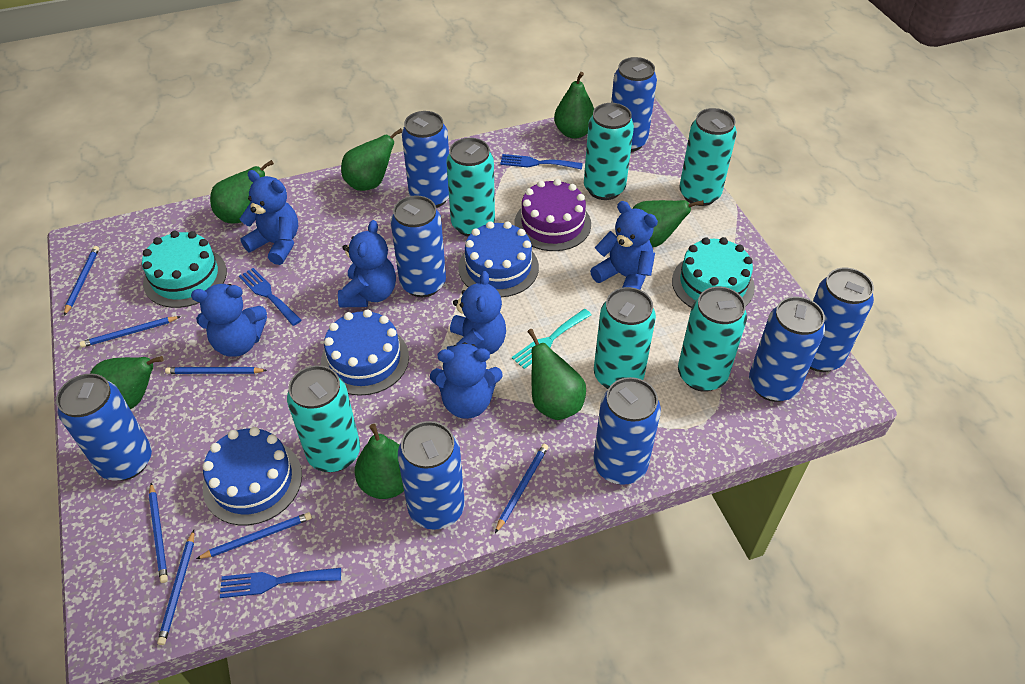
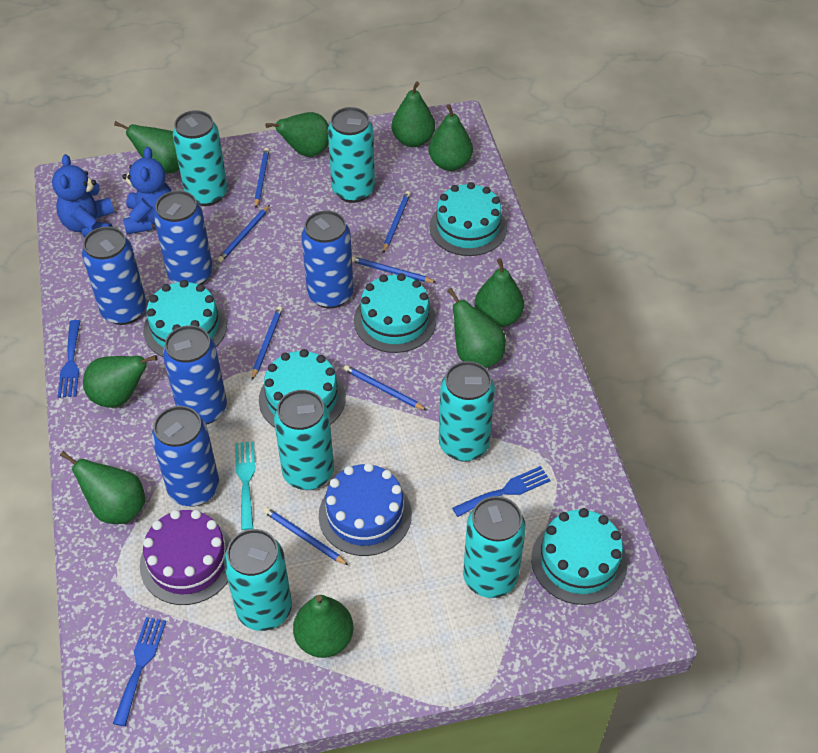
blue cake: 3 -> 1
blue can: 8 -> 5
blue teddy bear: 6 -> 2
green pear: 7 -> 9
turquoise cake: 2 -> 5

